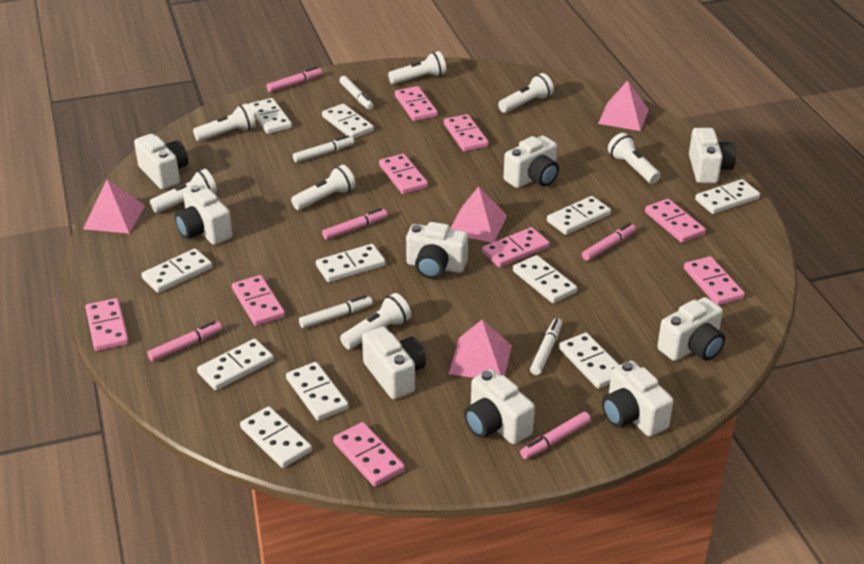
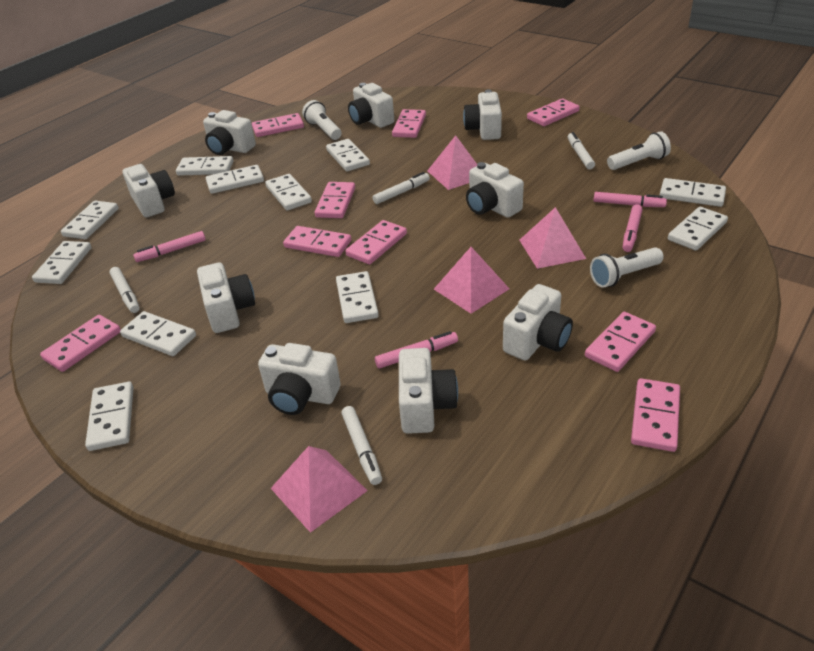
pink marker: 5 -> 4
white flashlight: 7 -> 3

